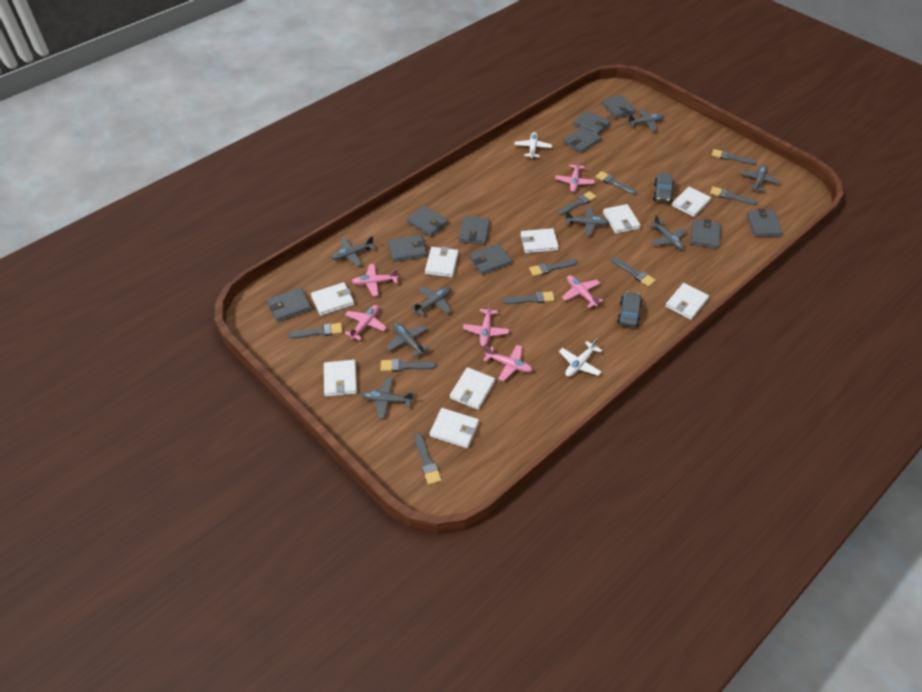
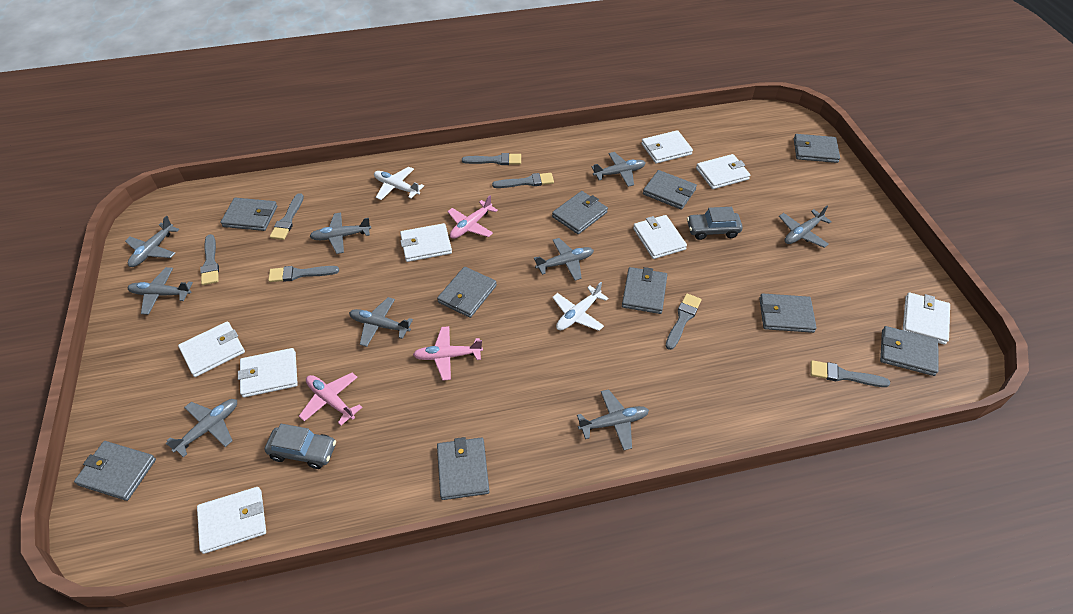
grey brush: 10 -> 7
grey plane: 8 -> 9
pink plane: 6 -> 3
white wallet: 9 -> 8

